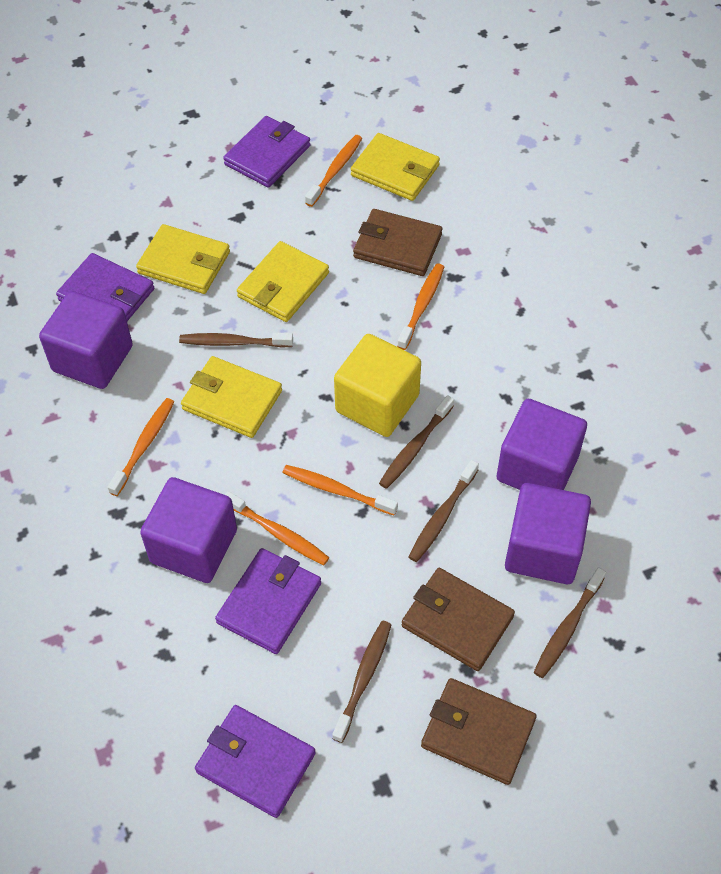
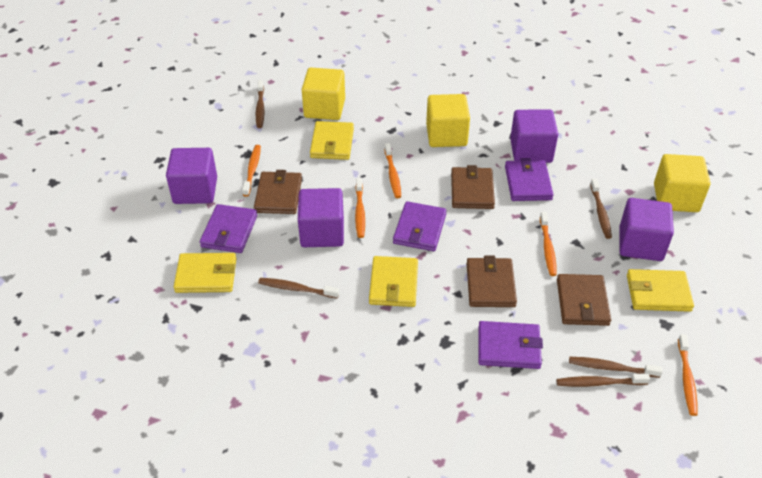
brown wallet: 3 -> 4
yellow cube: 1 -> 3

